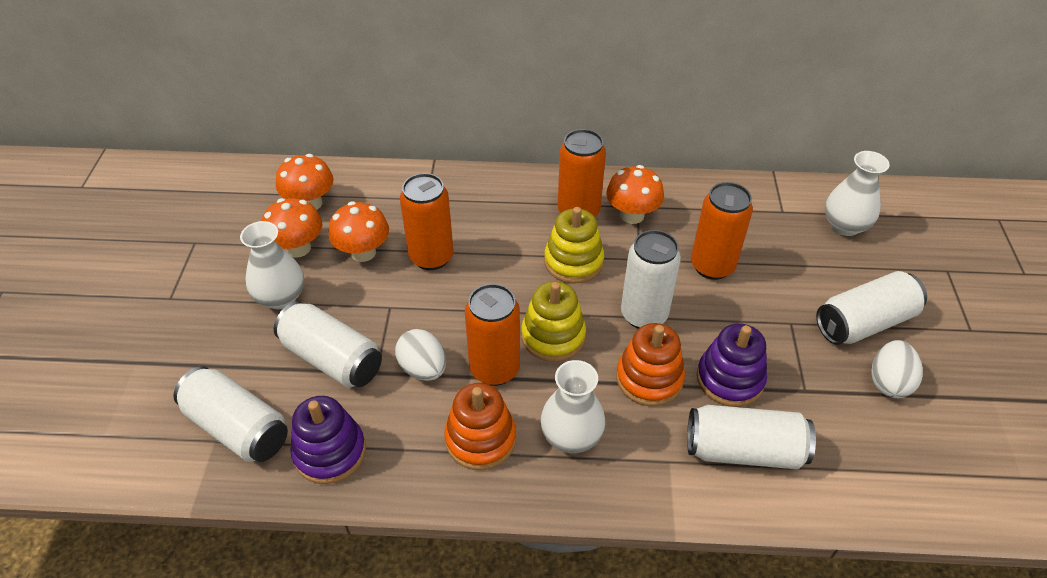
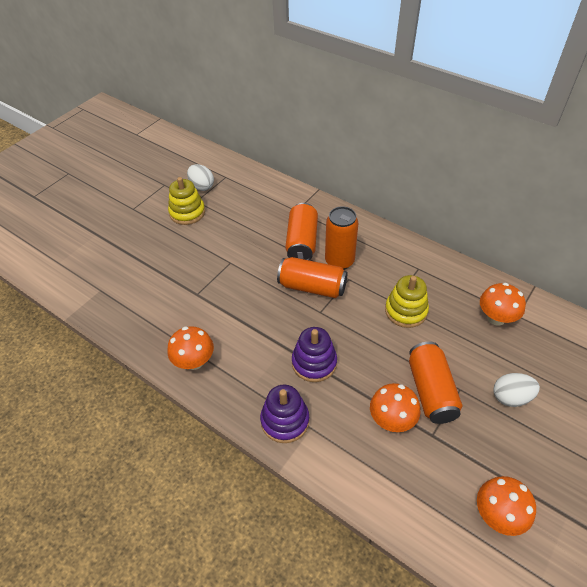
orange stacking toy: 2 -> 0
white can: 5 -> 0
white vase: 3 -> 0

